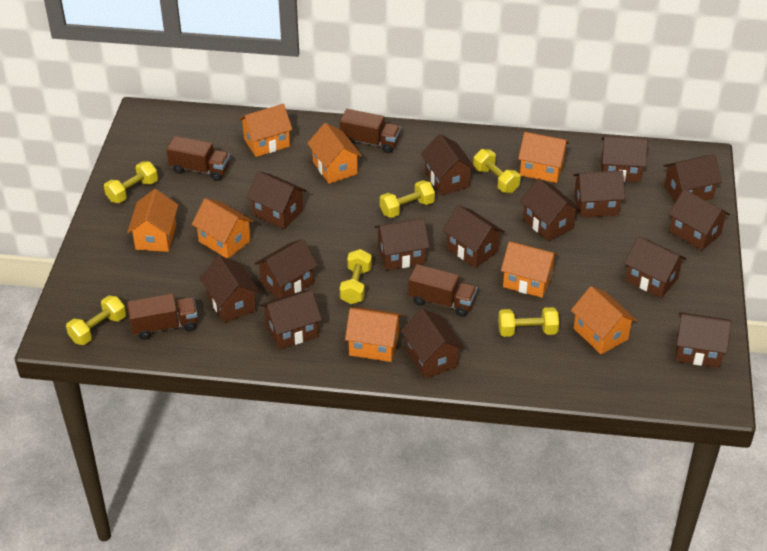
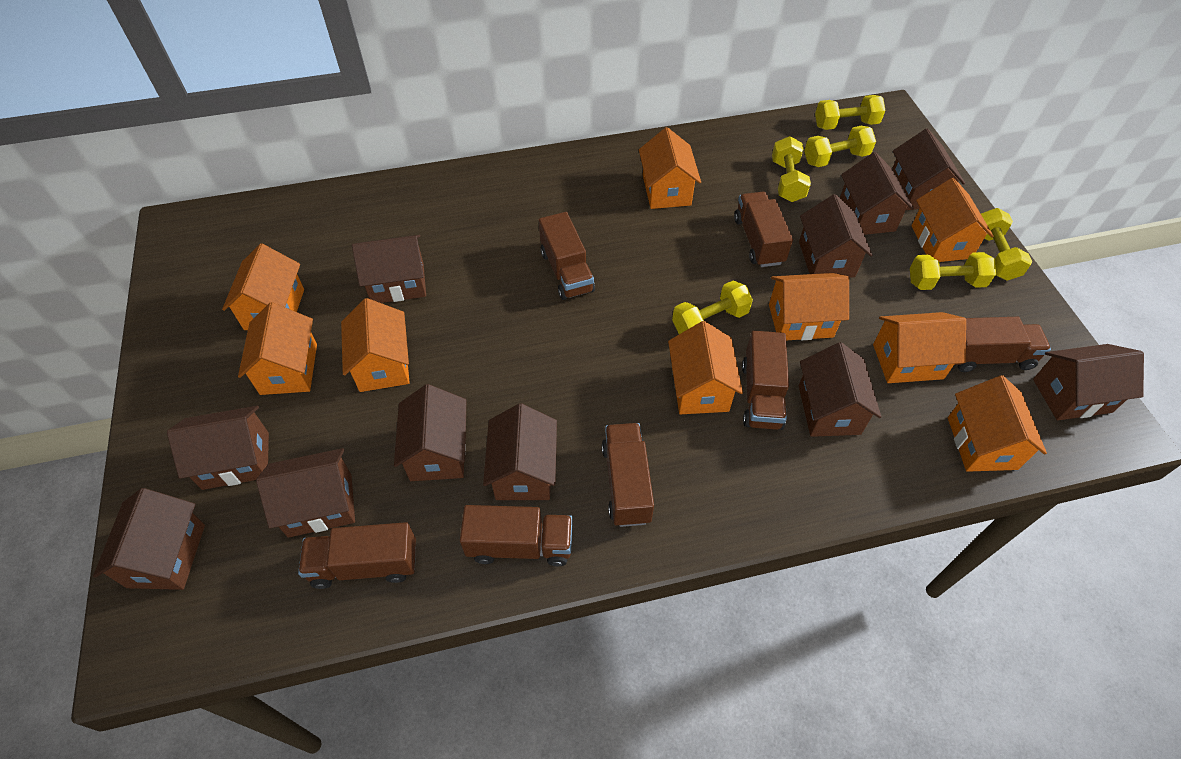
brown house: 15 -> 11
brown truck: 4 -> 7
orange house: 8 -> 9

